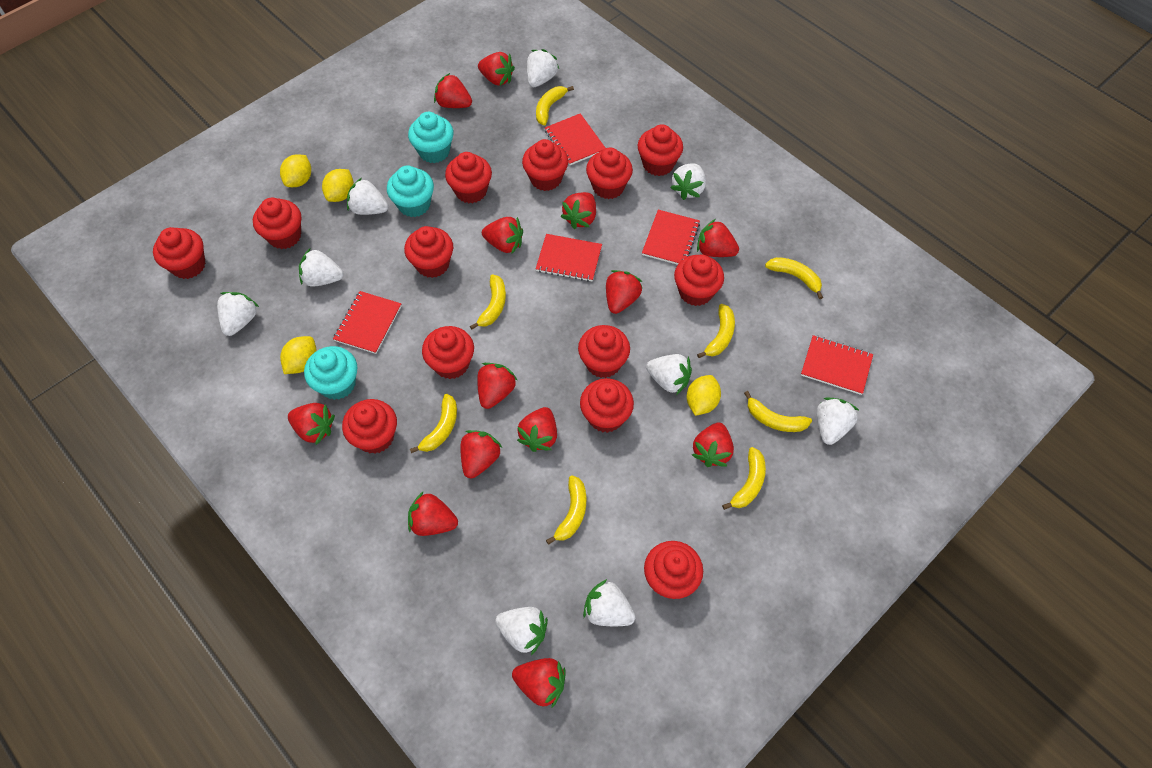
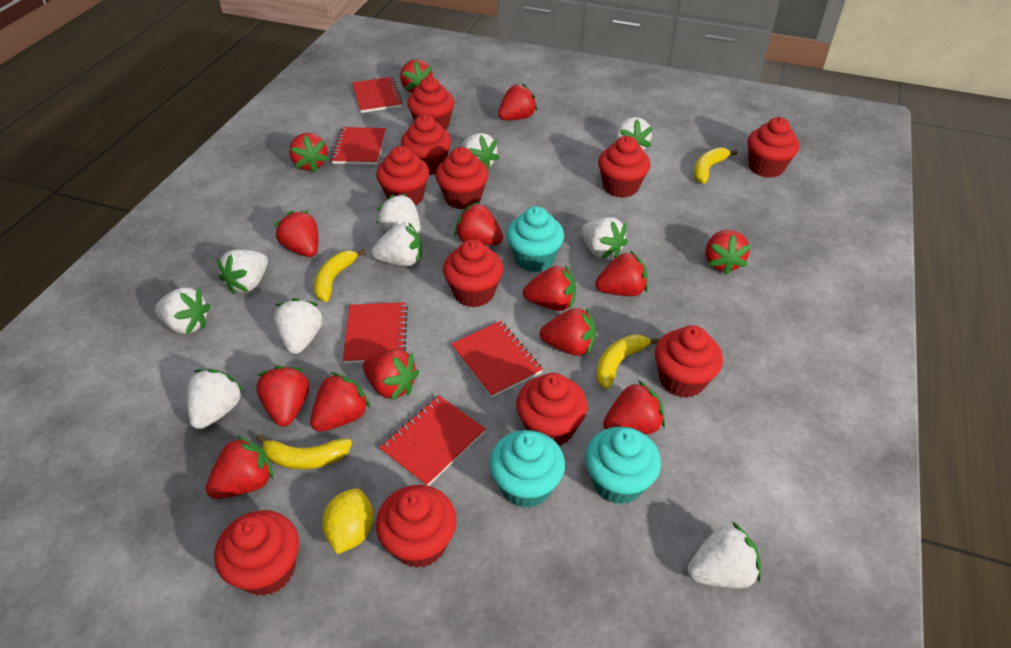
red cupcake: 13 -> 11
red strawberry: 13 -> 14
white strawberry: 9 -> 10
yellow banana: 8 -> 4
yellow lemon: 4 -> 1

